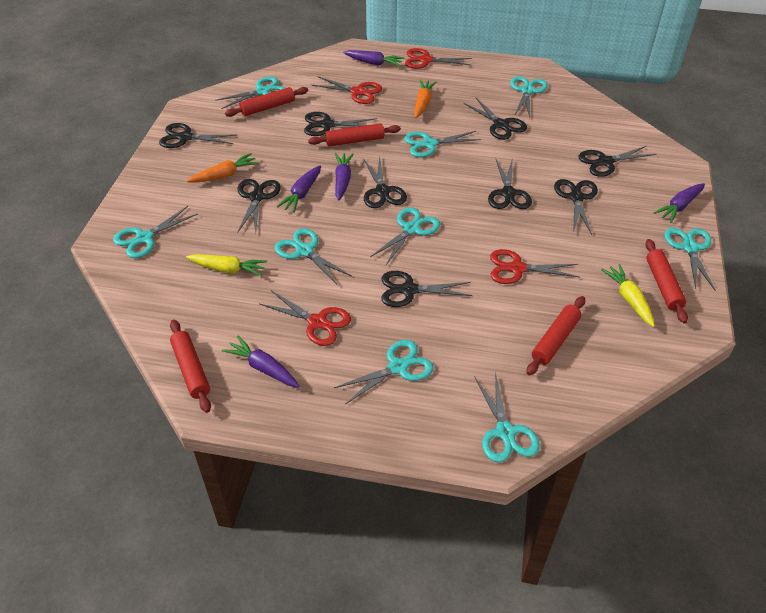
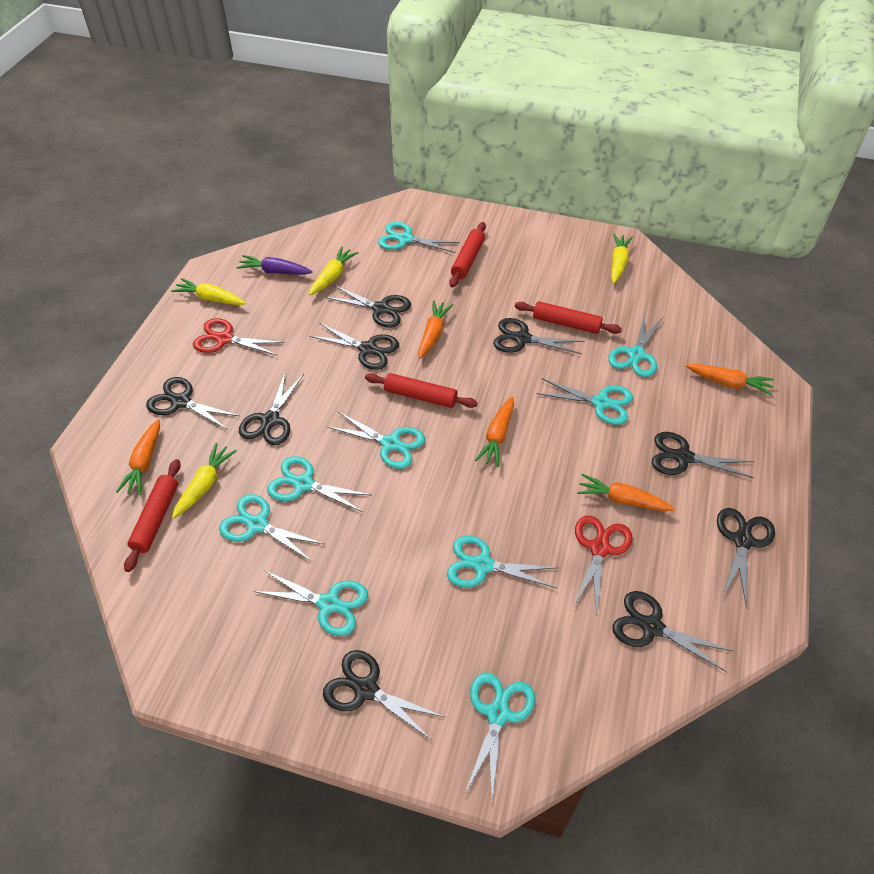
orange carrot: 2 -> 5
purple carrot: 5 -> 1
red rolling pin: 5 -> 4
red scissors: 4 -> 2
yellow carrot: 2 -> 4

